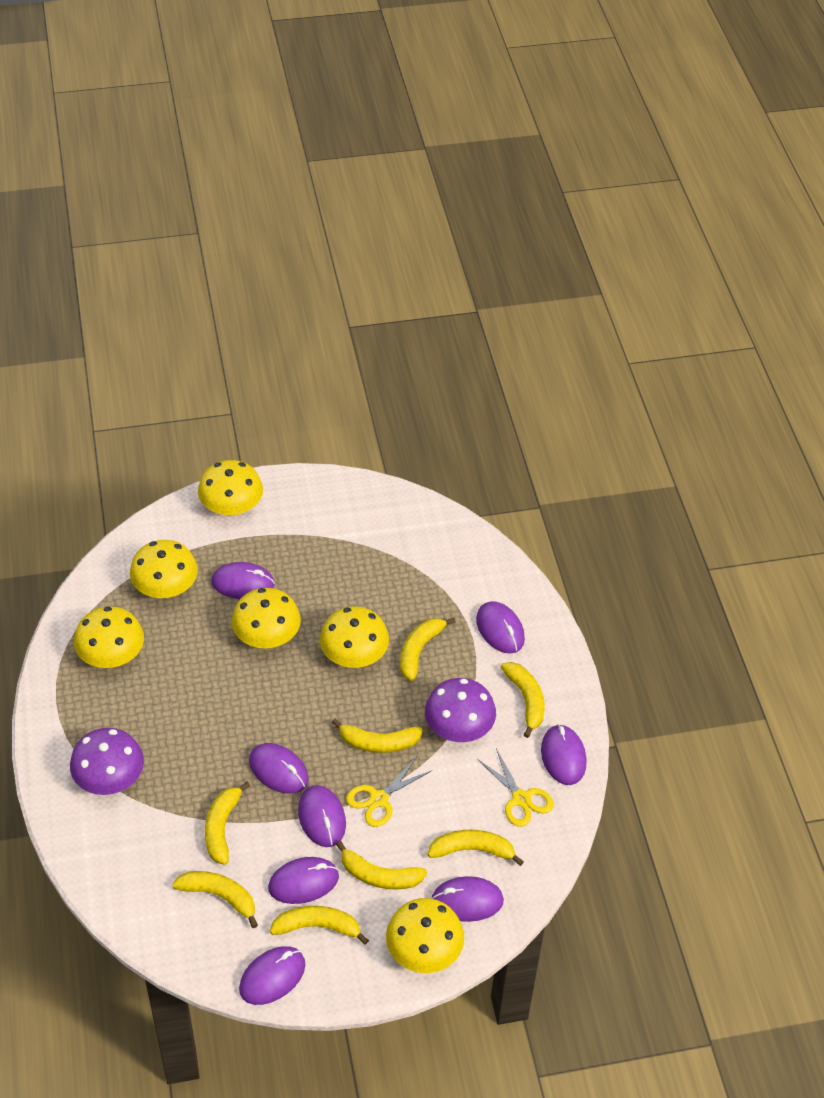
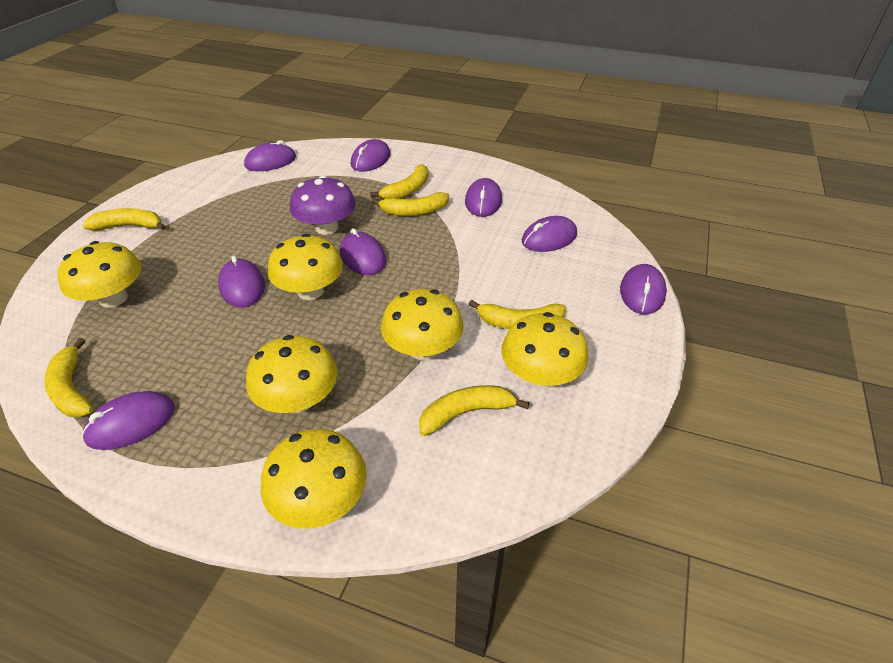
purple mushroom: 2 -> 1
yellow banana: 8 -> 6
yellow scissors: 2 -> 0

